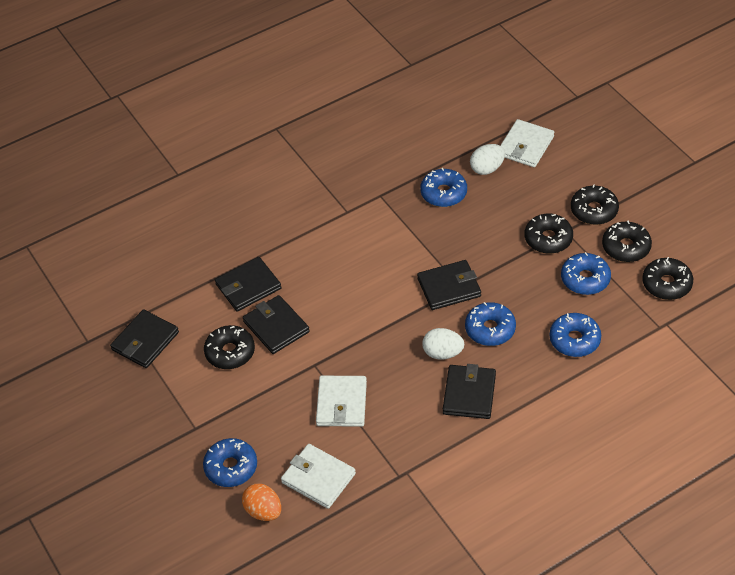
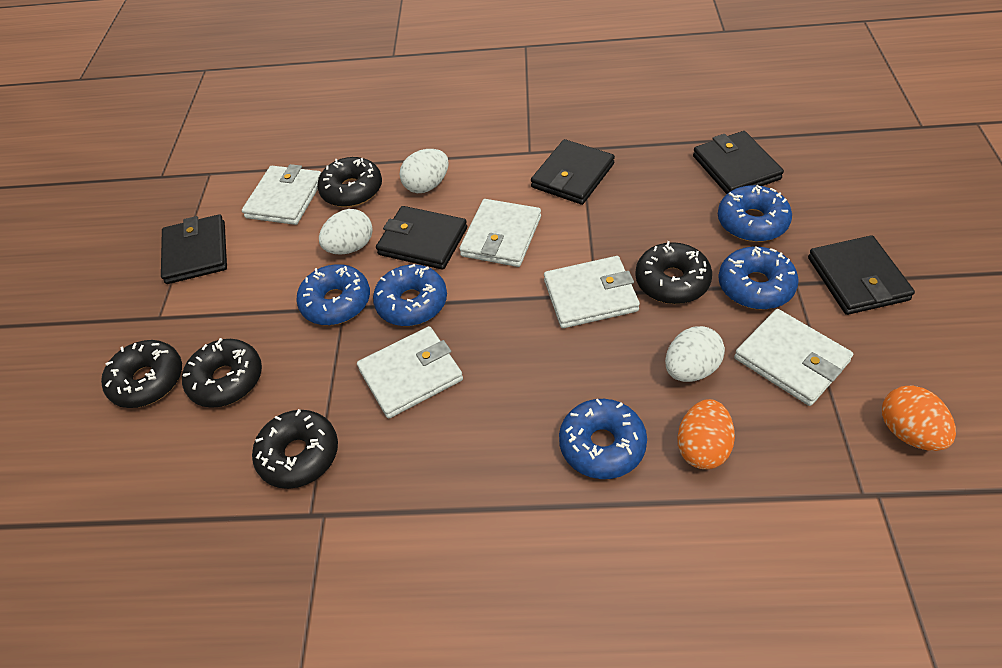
orange egg: 1 -> 2
white egg: 2 -> 3
white wallet: 3 -> 5

